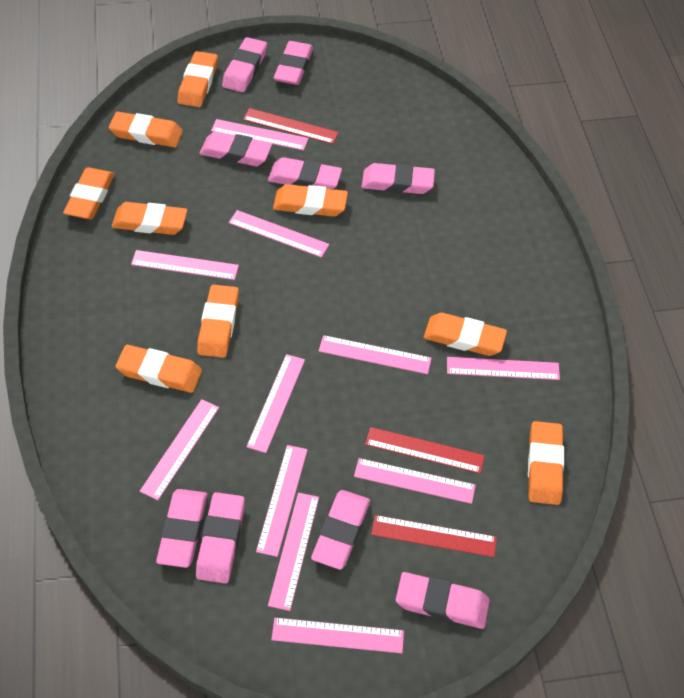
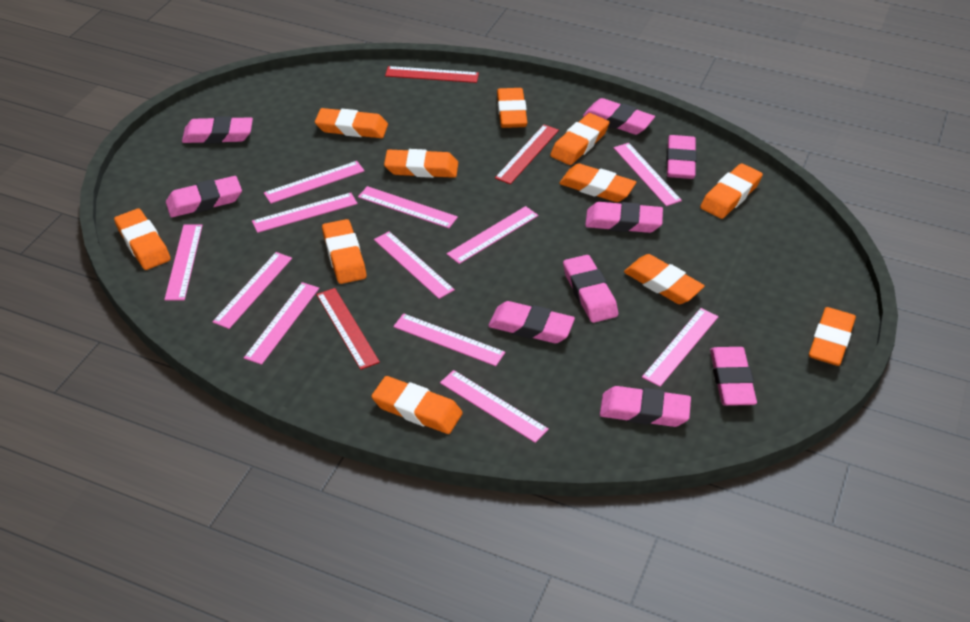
orange eraser: 9 -> 11
pink ruler: 11 -> 12

